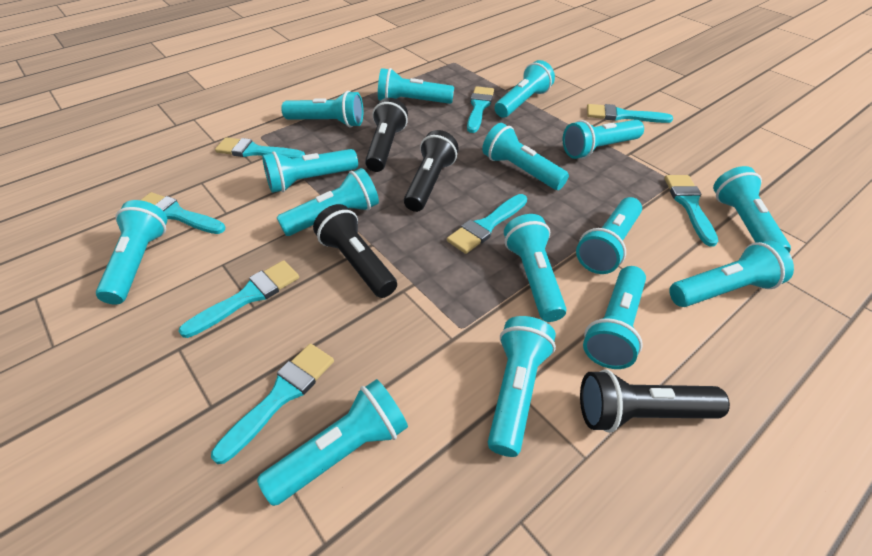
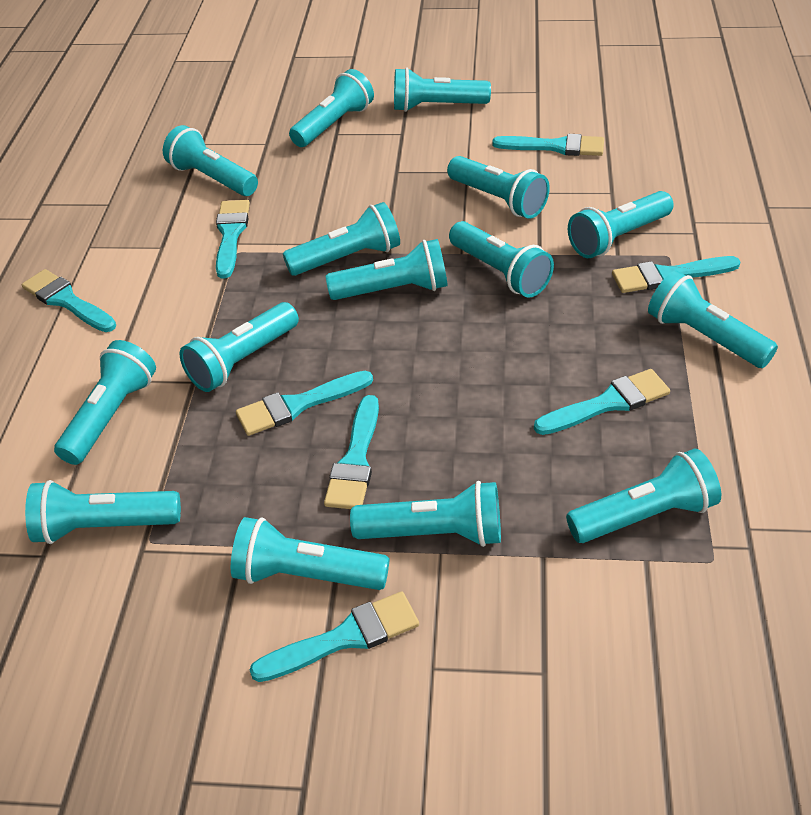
black flashlight: 4 -> 0

